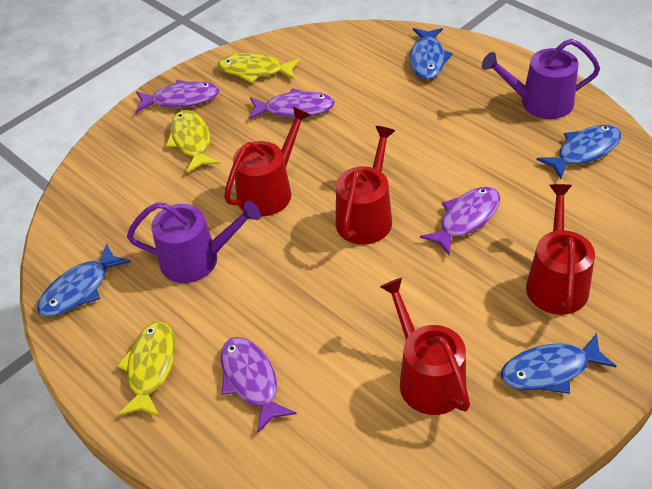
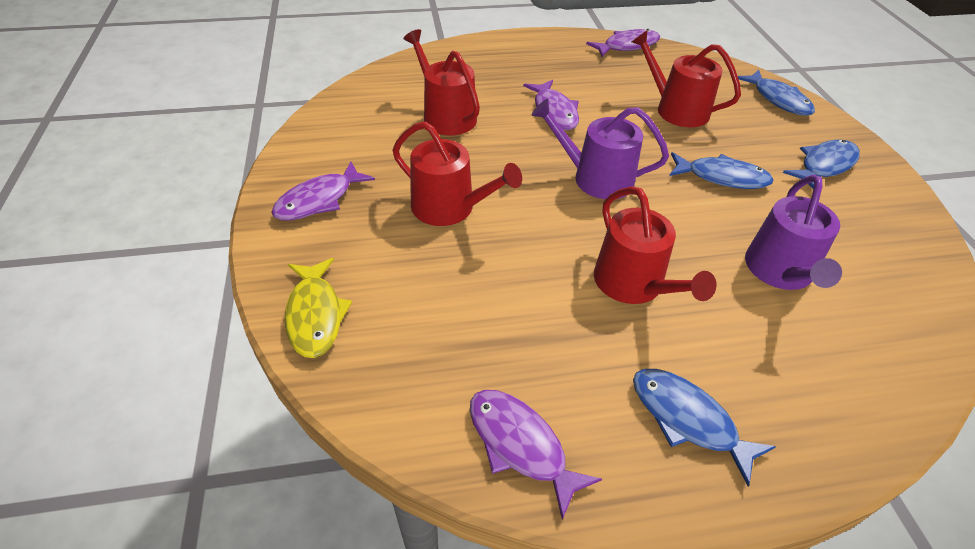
yellow fish: 3 -> 1

